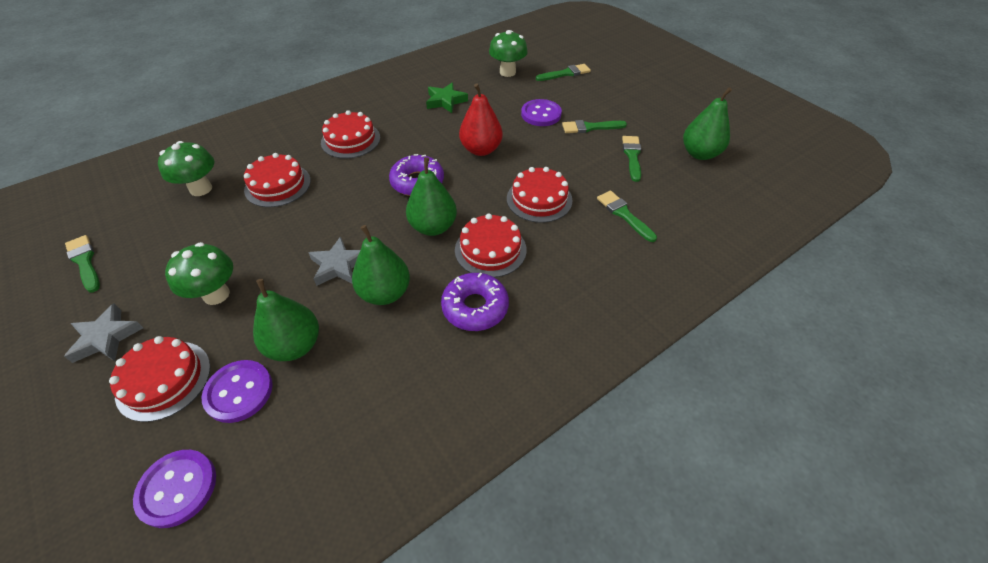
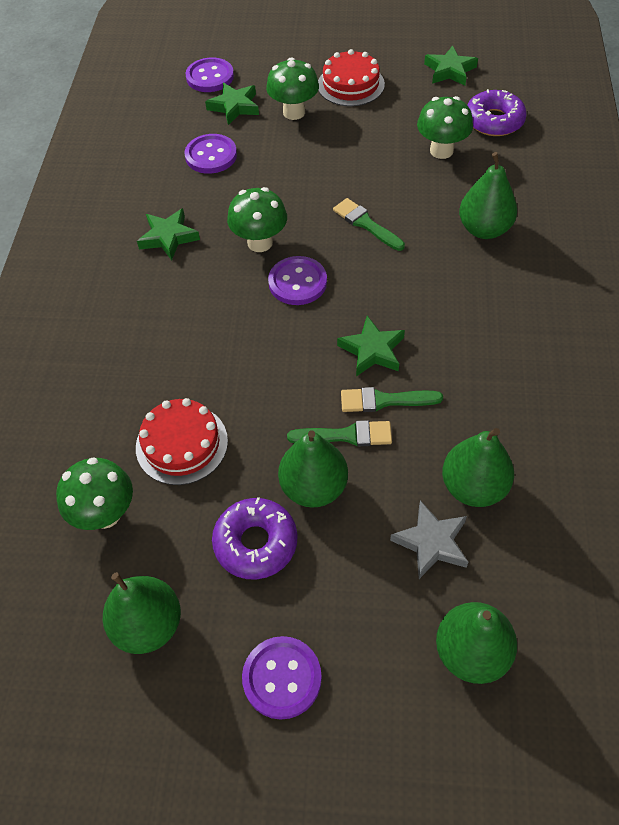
green brush: 5 -> 3
green mushroom: 3 -> 4
green pear: 4 -> 5
green star: 1 -> 4
grey star: 2 -> 1
purple button: 3 -> 4
red cake: 5 -> 2
red pear: 1 -> 0

